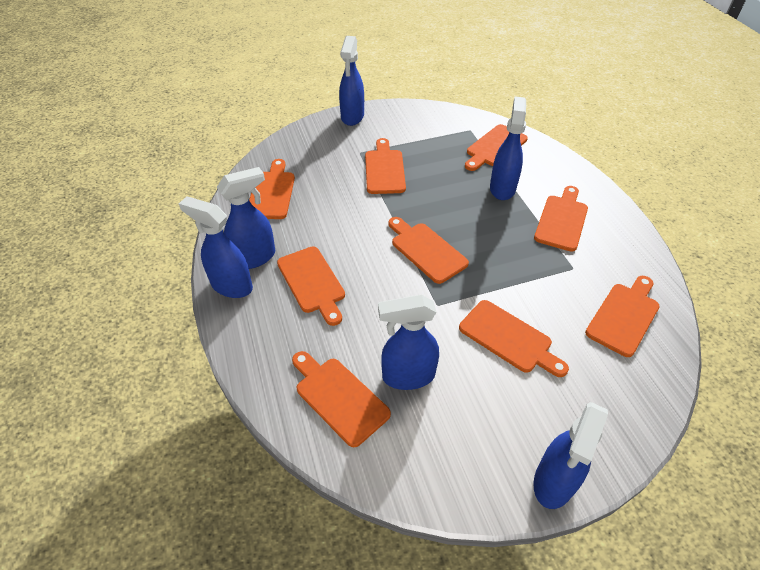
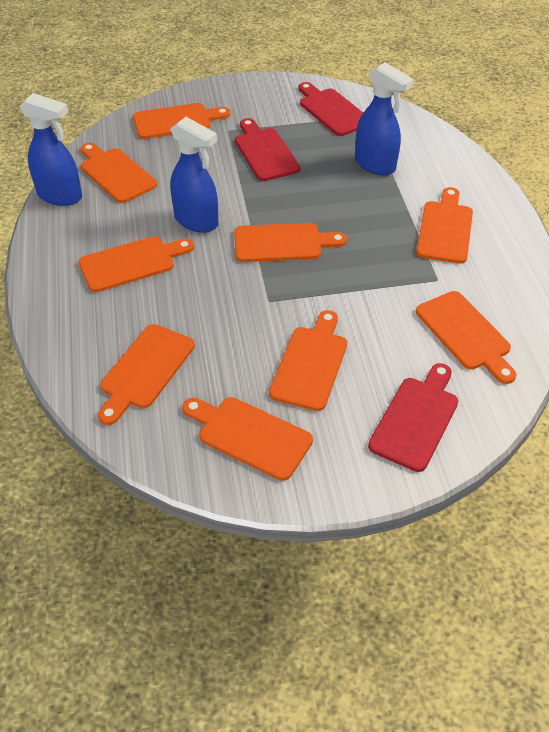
blue spray bottle: 6 -> 3
red cutting board: 0 -> 3

